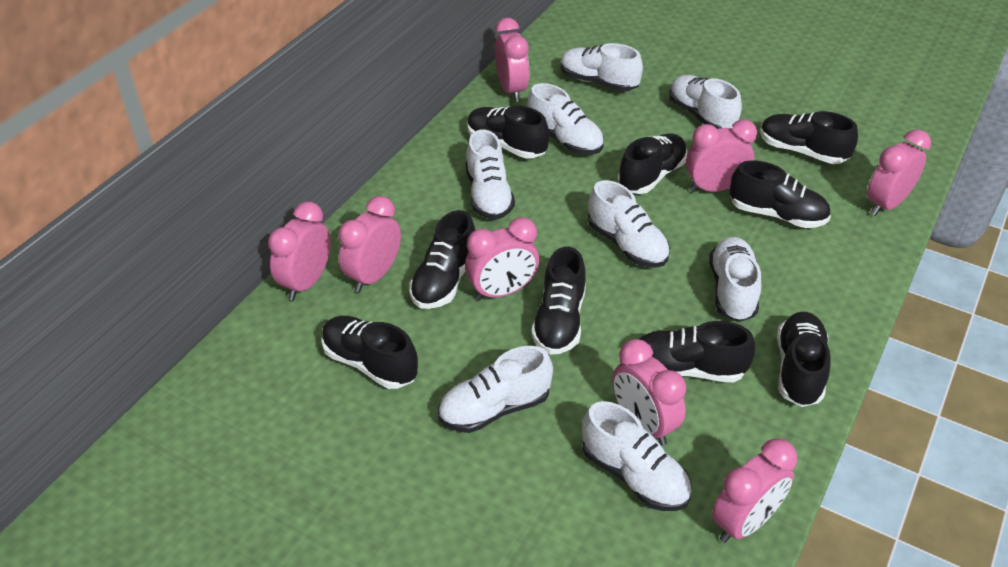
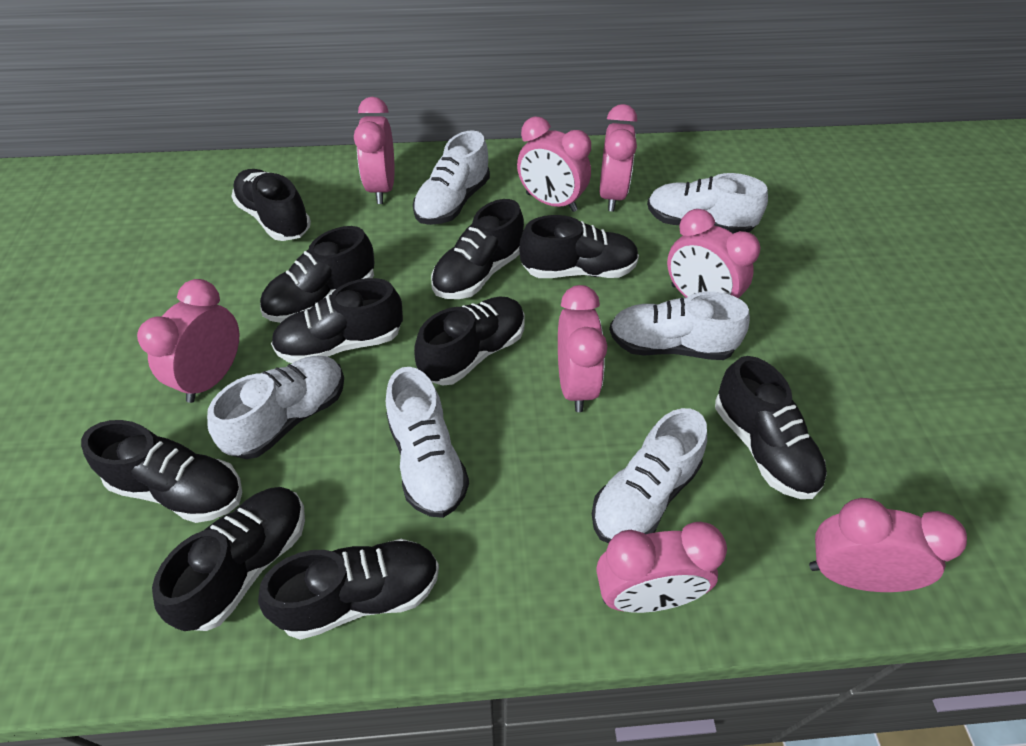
black shoe: 9 -> 10
white shoe: 8 -> 6

